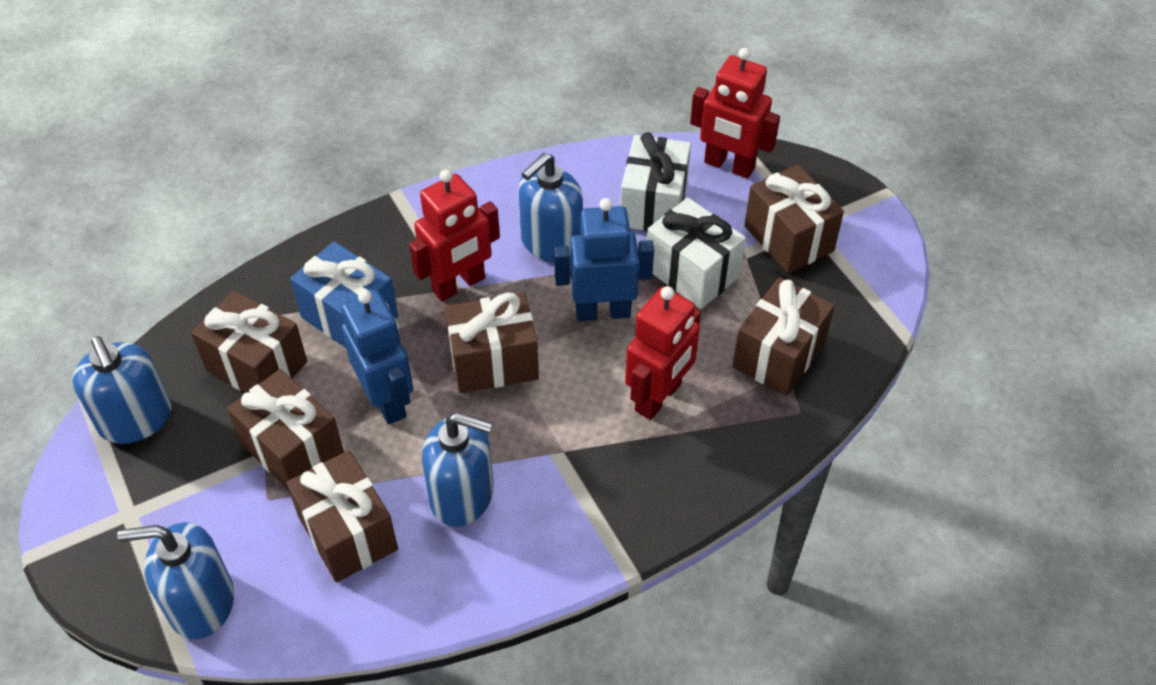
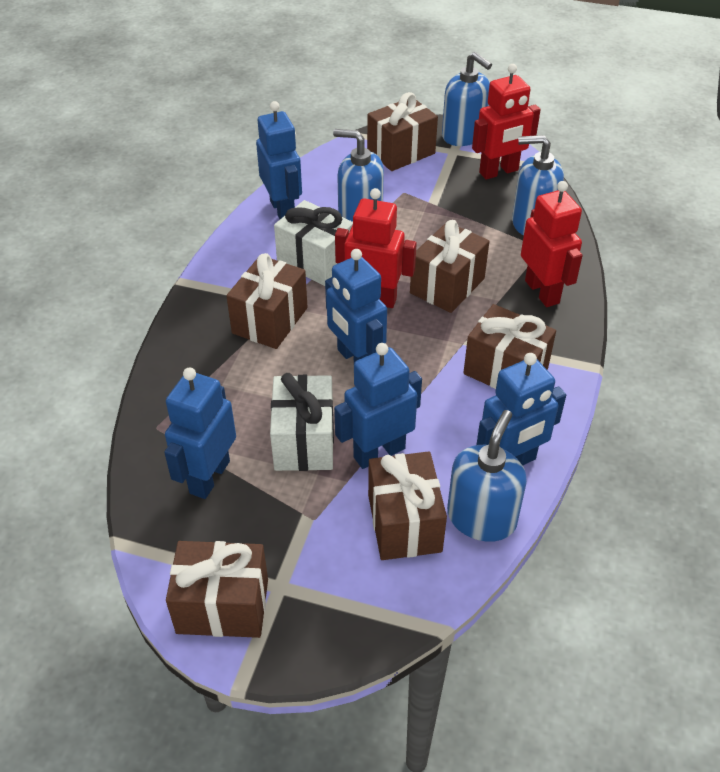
blue gift: 1 -> 0
blue robot: 2 -> 5

